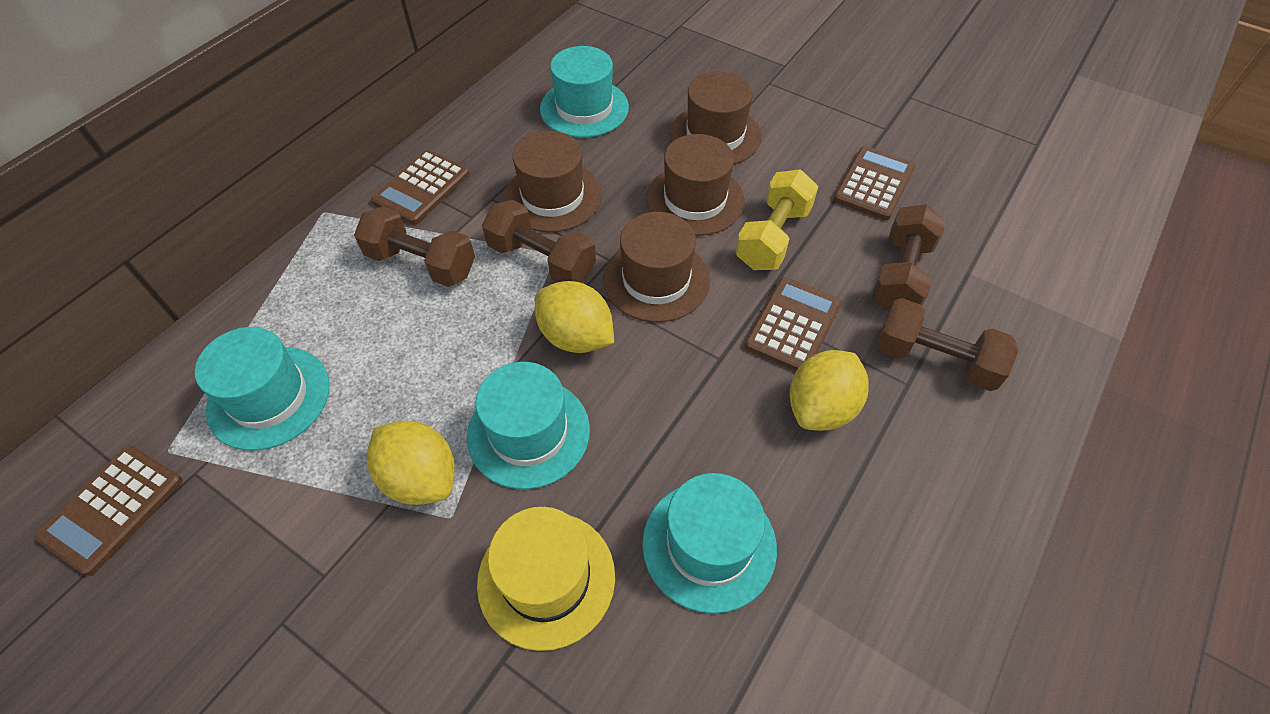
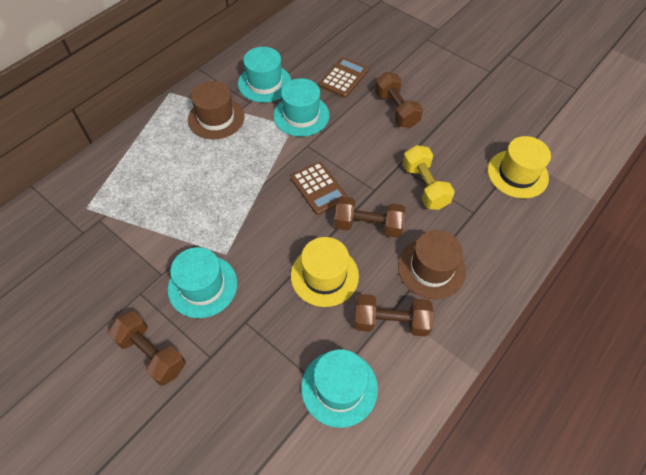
brown calculator: 4 -> 2
brown hat: 4 -> 2
yellow hat: 1 -> 2
yellow lemon: 3 -> 0

